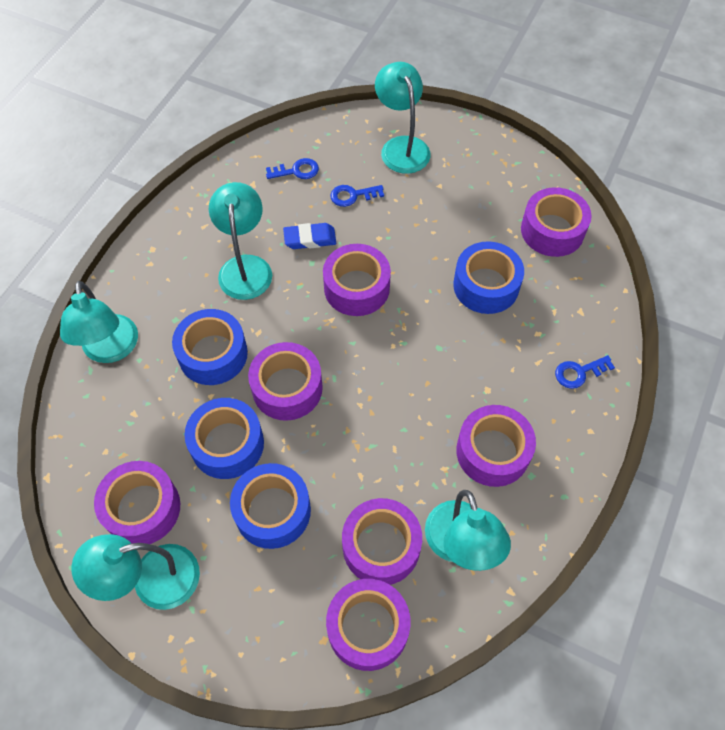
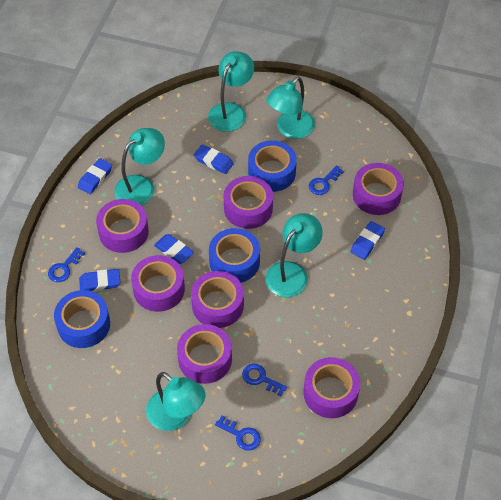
blue eraser: 1 -> 5
blue key: 3 -> 4
blue tape: 4 -> 3

